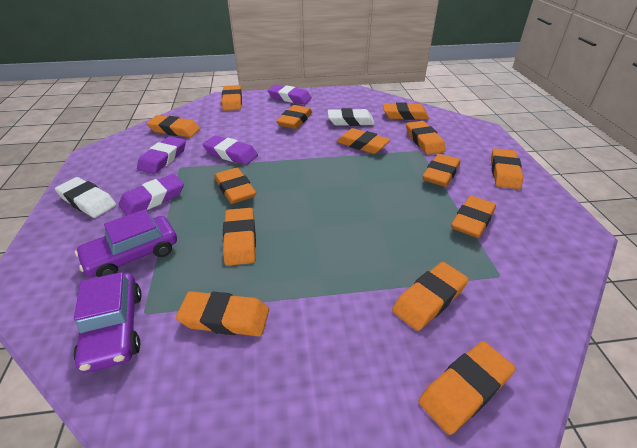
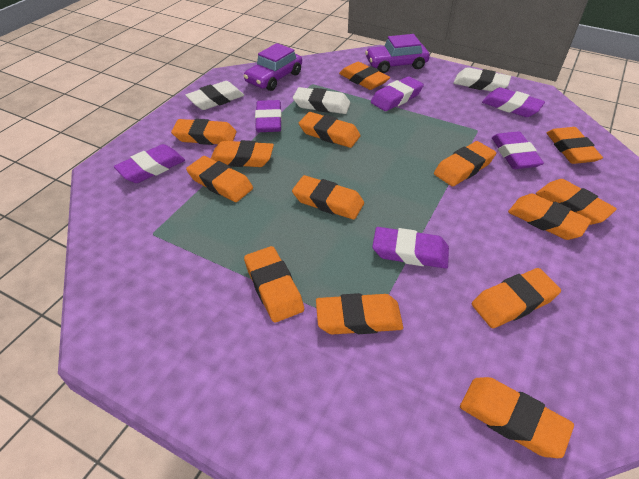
purple eraser: 4 -> 6
white eraser: 2 -> 3

